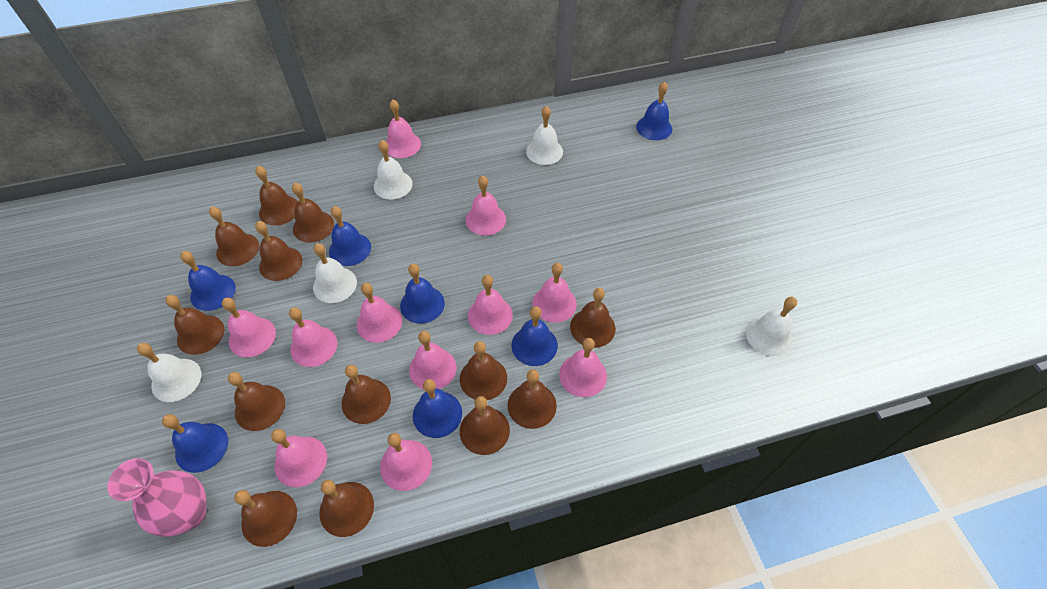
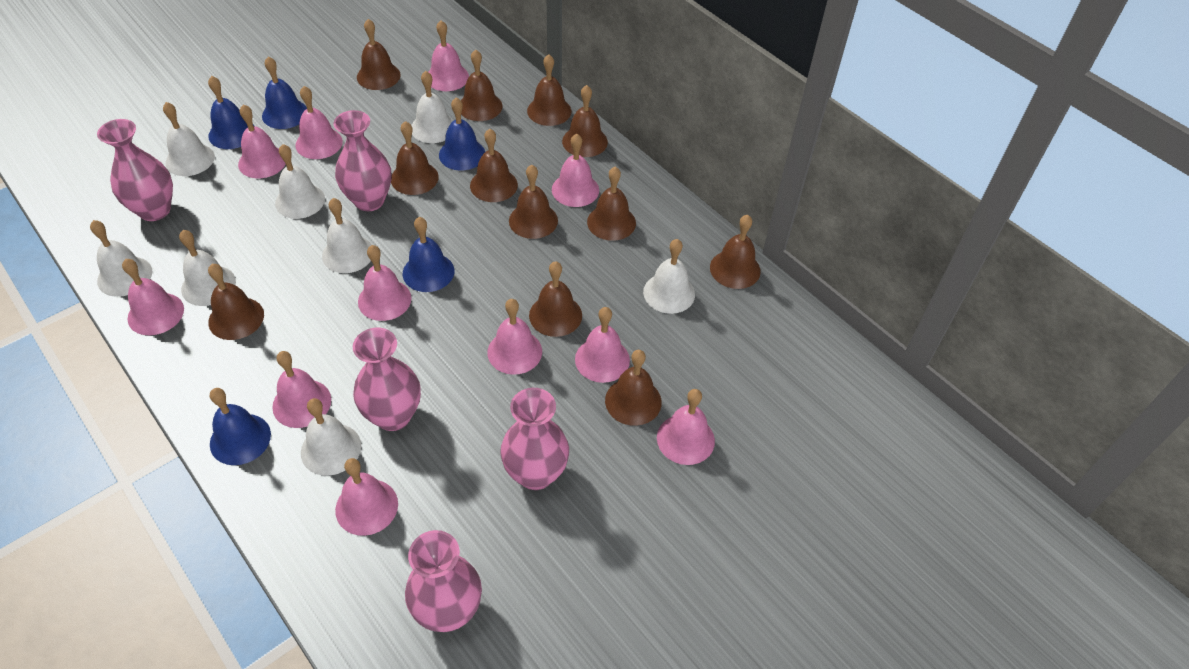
blue bell: 7 -> 5
brown bell: 13 -> 12
pink vase: 1 -> 5
white bell: 5 -> 8

